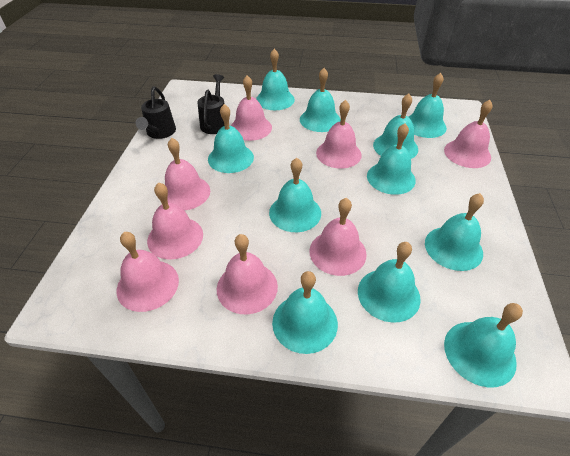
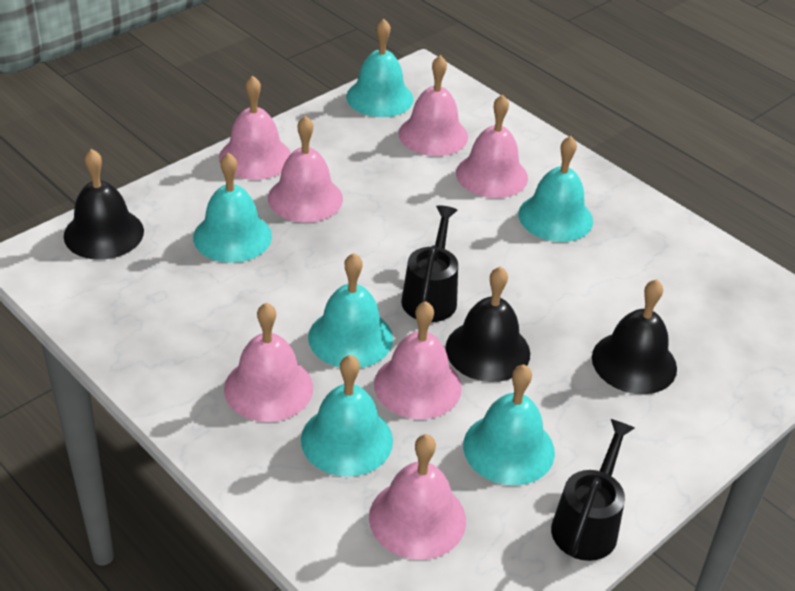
black bell: 0 -> 3
pink bell: 8 -> 7
turquoise bell: 11 -> 6

